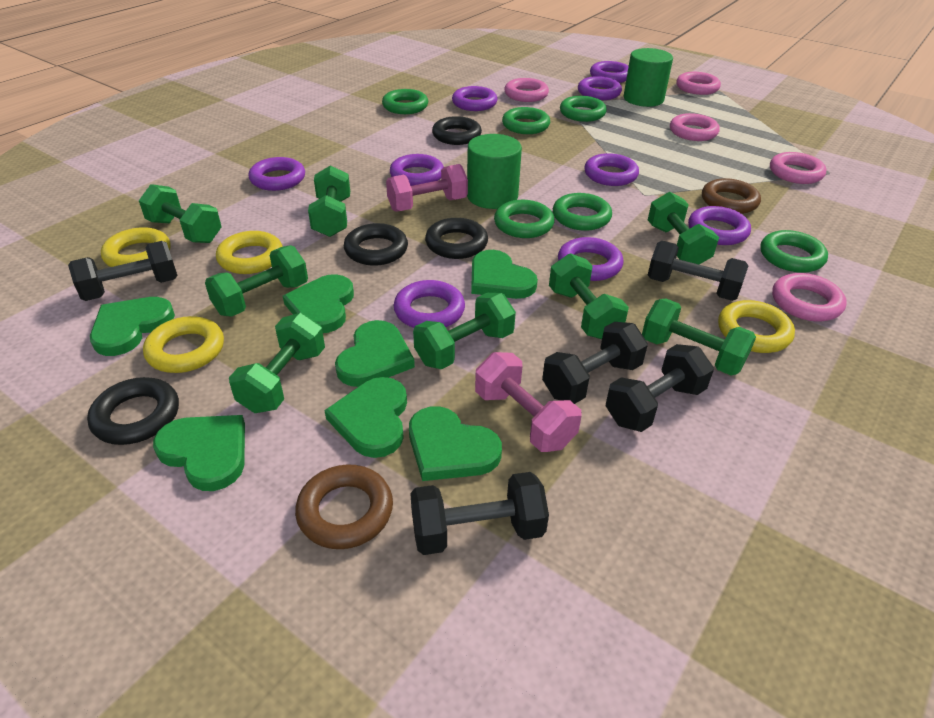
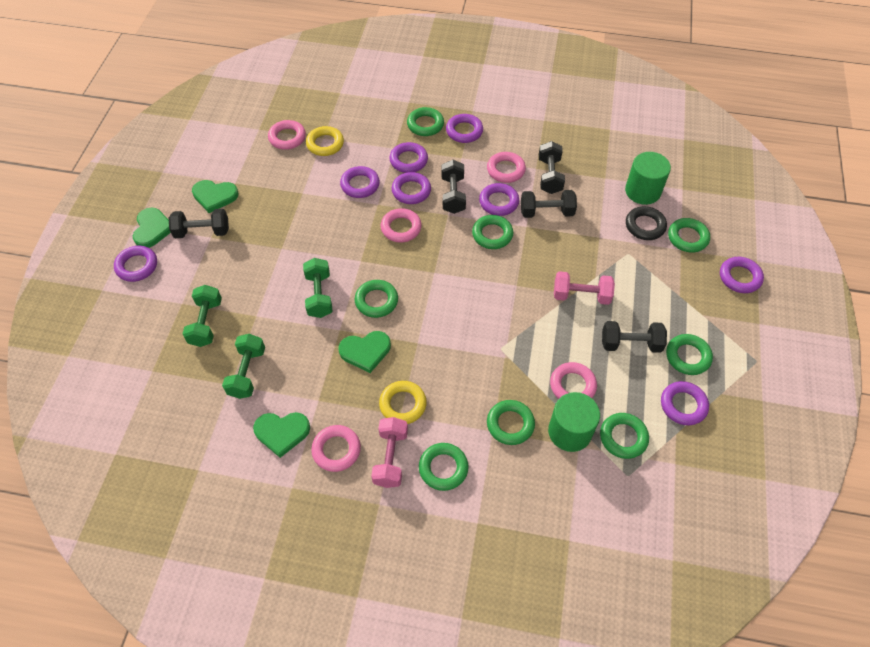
black ring: 4 -> 1
brown ring: 2 -> 0
green dumbbell: 8 -> 3
green heart: 7 -> 4
green ring: 6 -> 8
purple ring: 9 -> 8
yellow ring: 4 -> 2

